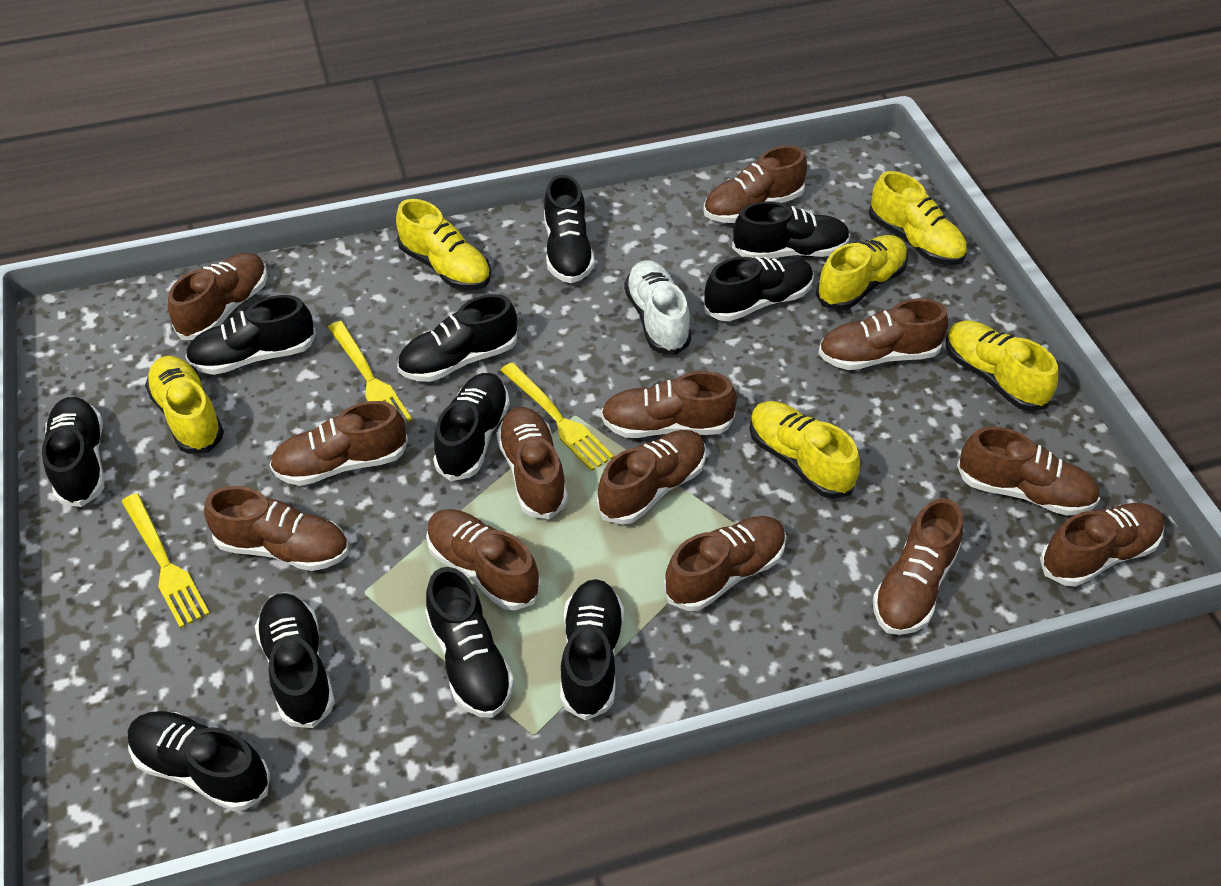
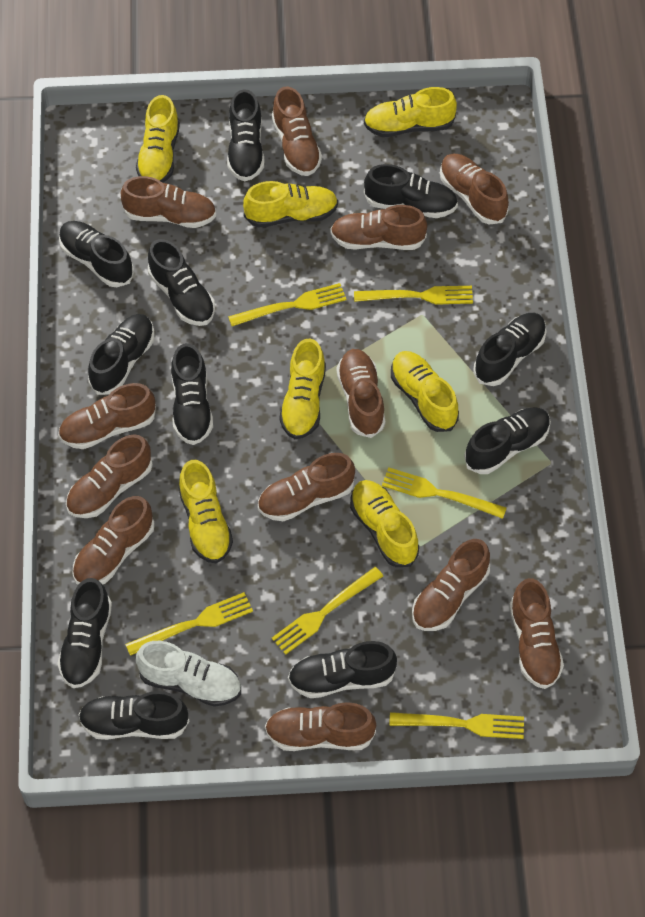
brown shoe: 13 -> 12
yellow fork: 3 -> 6
yellow shoe: 6 -> 7

